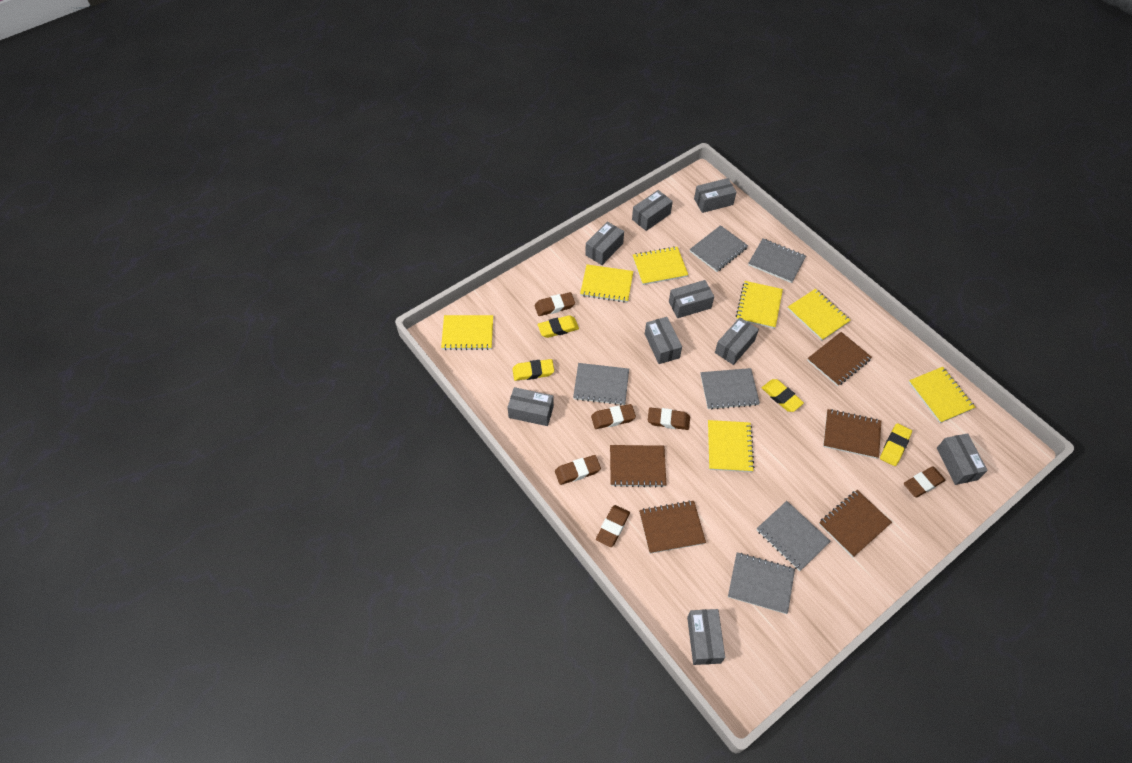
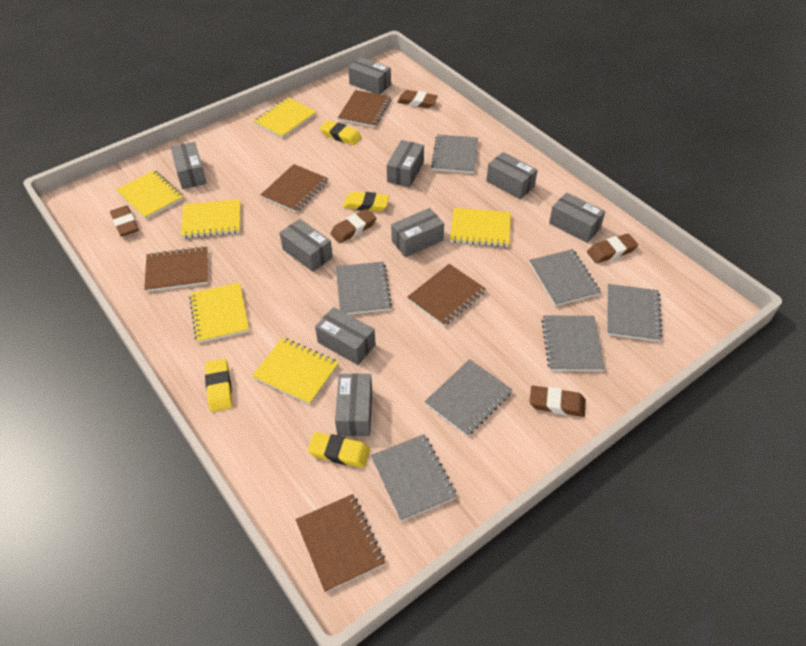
brown eraser: 6 -> 5
grey notebook: 6 -> 7
yellow notebook: 7 -> 6

